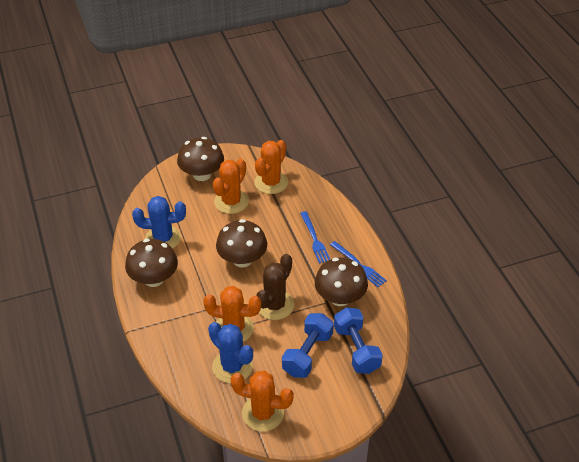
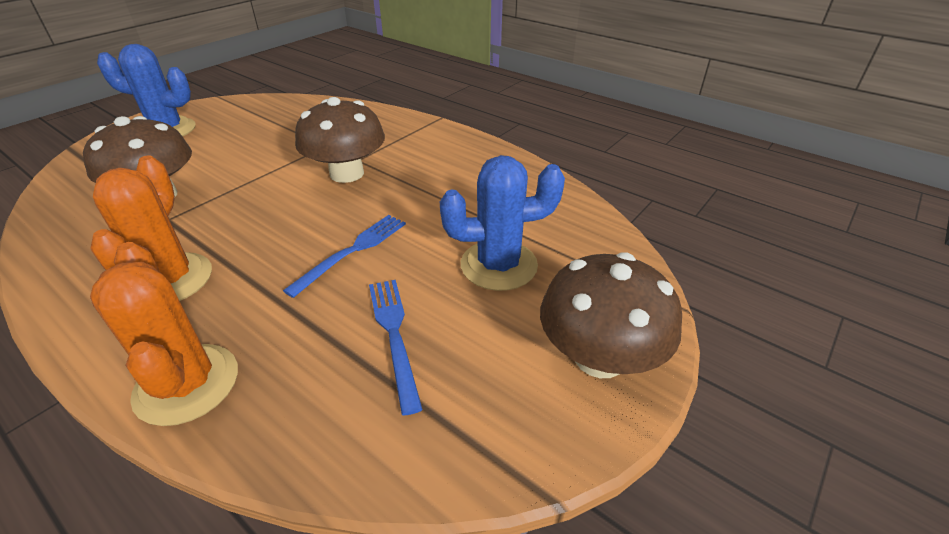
blue dumbbell: 2 -> 0
brown cactus: 1 -> 0
brown mushroom: 4 -> 3
orange cactus: 4 -> 2

